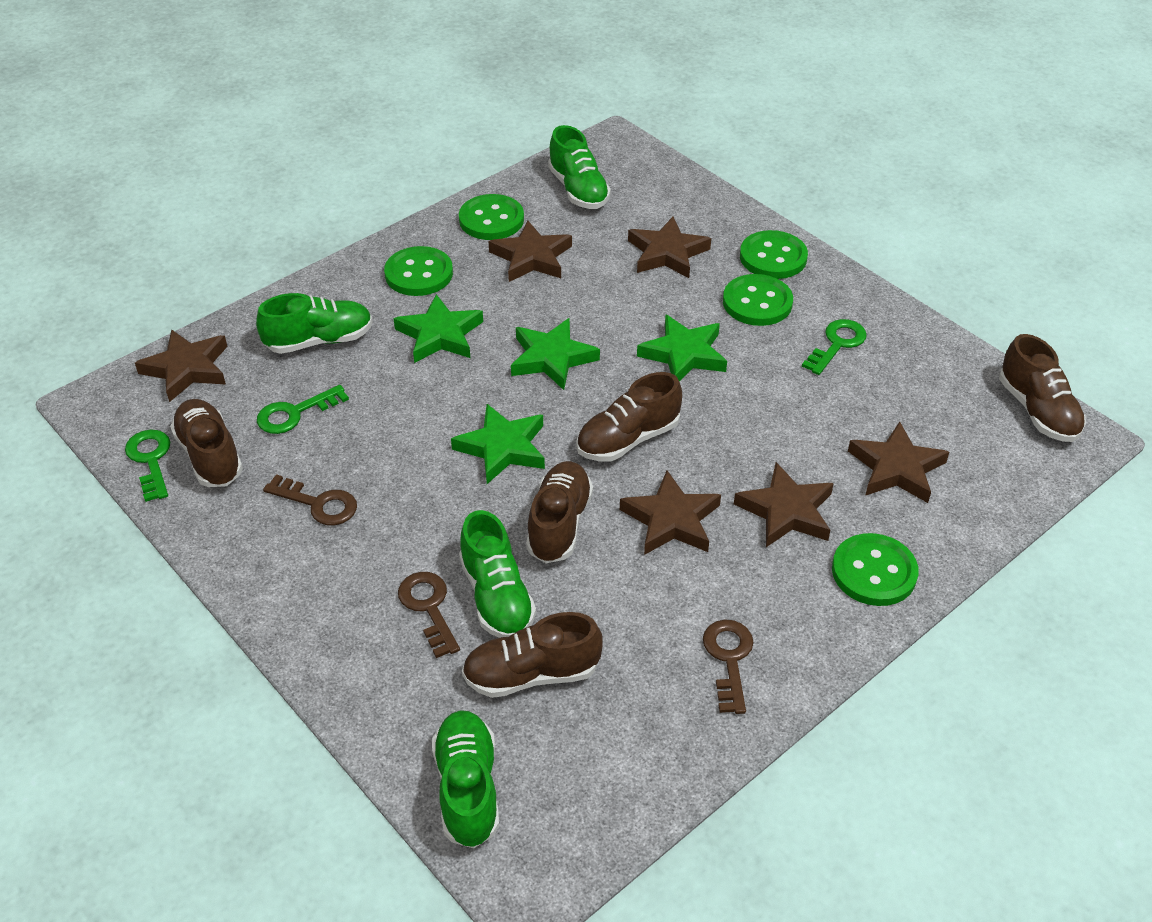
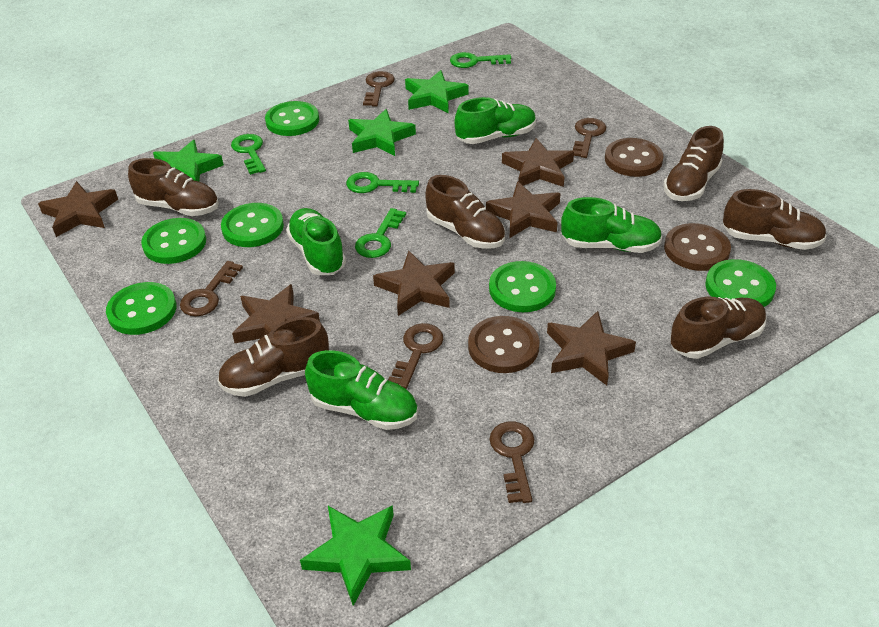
brown button: 0 -> 3
brown key: 3 -> 5
brown shoe: 5 -> 6
green button: 5 -> 6
green key: 3 -> 4

